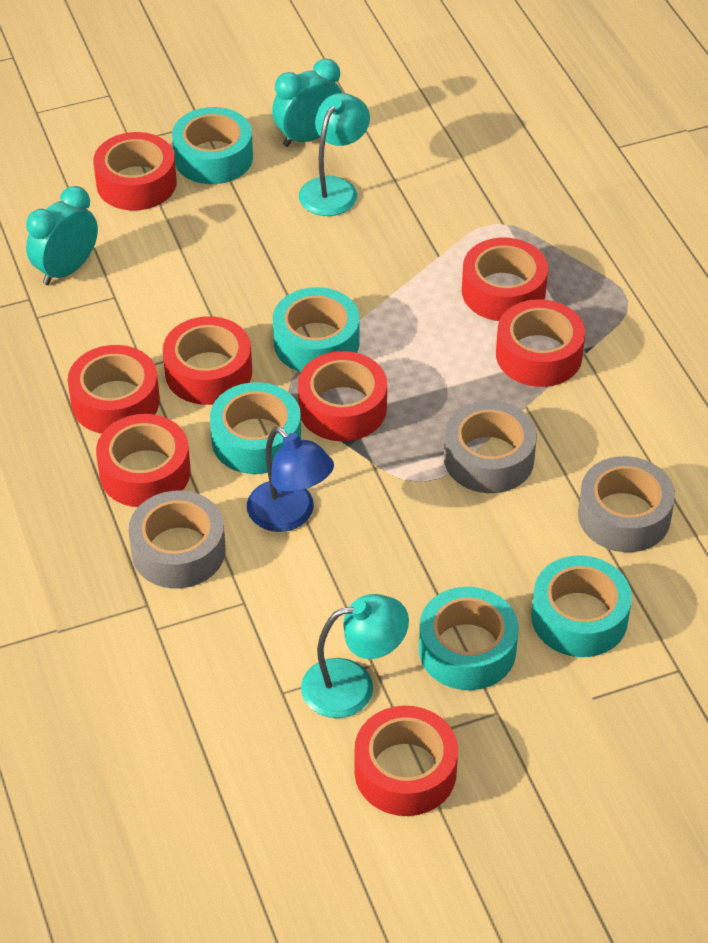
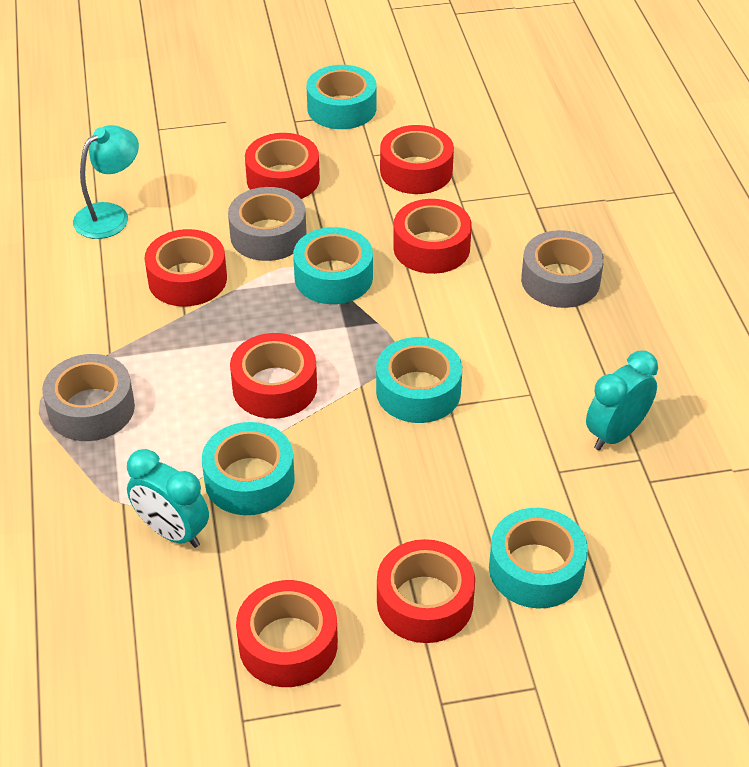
blue lamp: 1 -> 0
red tape: 8 -> 7
turquoise lamp: 2 -> 1

